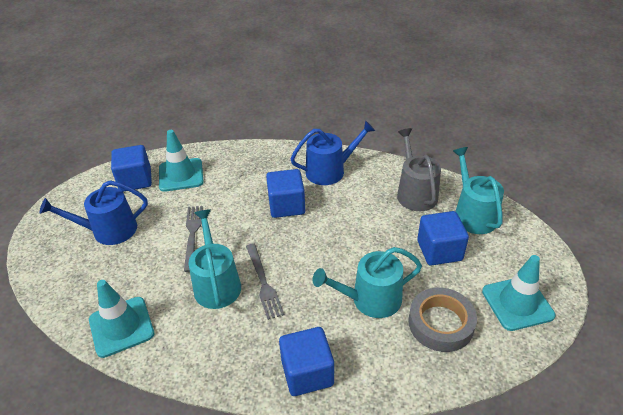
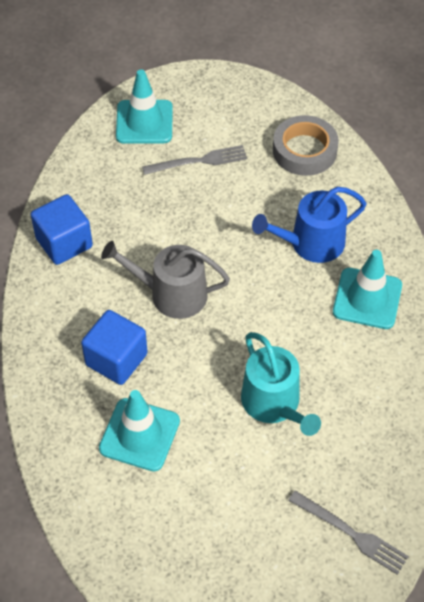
blue cube: 4 -> 2
blue watering can: 2 -> 1
turquoise watering can: 3 -> 1

